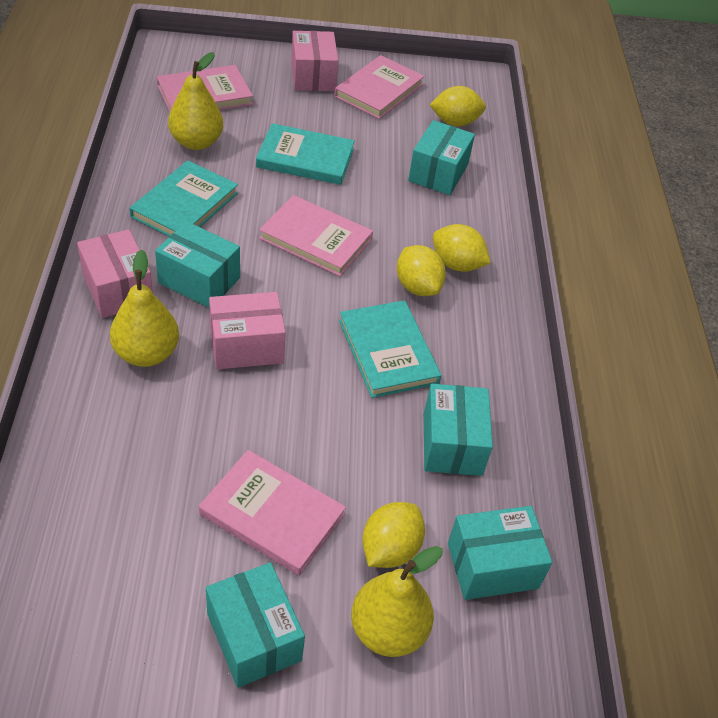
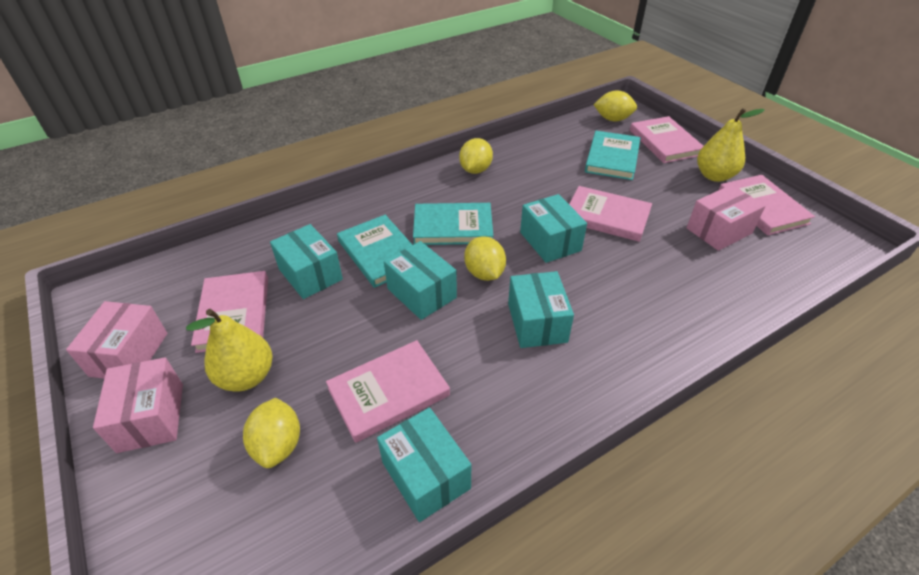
pink book: 4 -> 5
yellow pear: 3 -> 2

